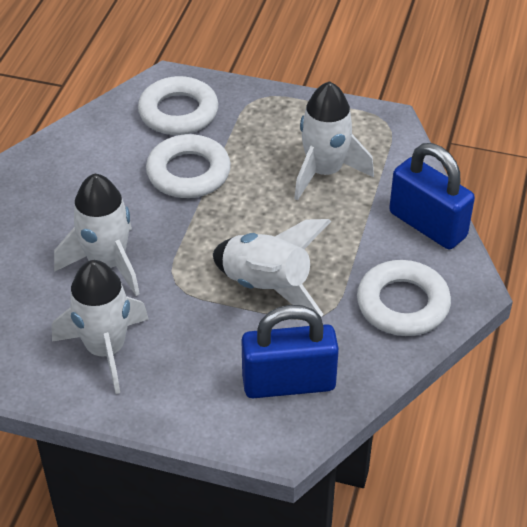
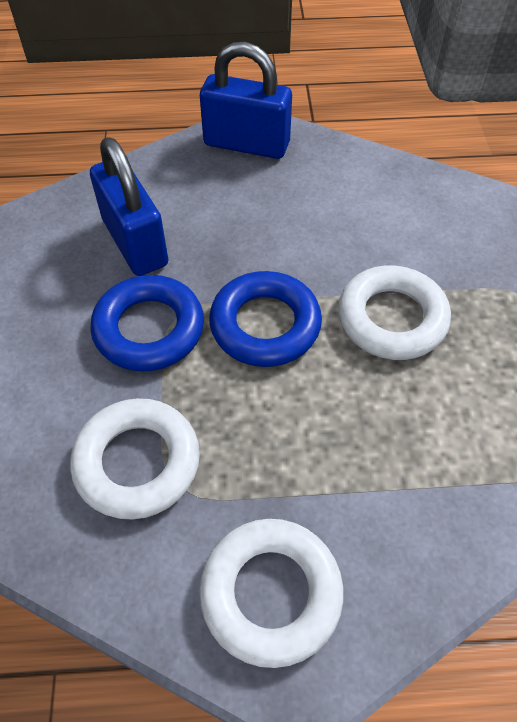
blue ring: 0 -> 2
white rocket: 4 -> 0

